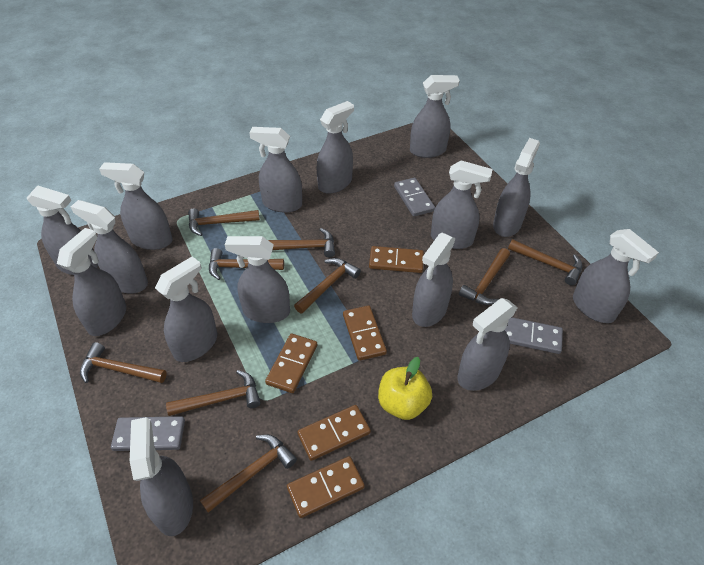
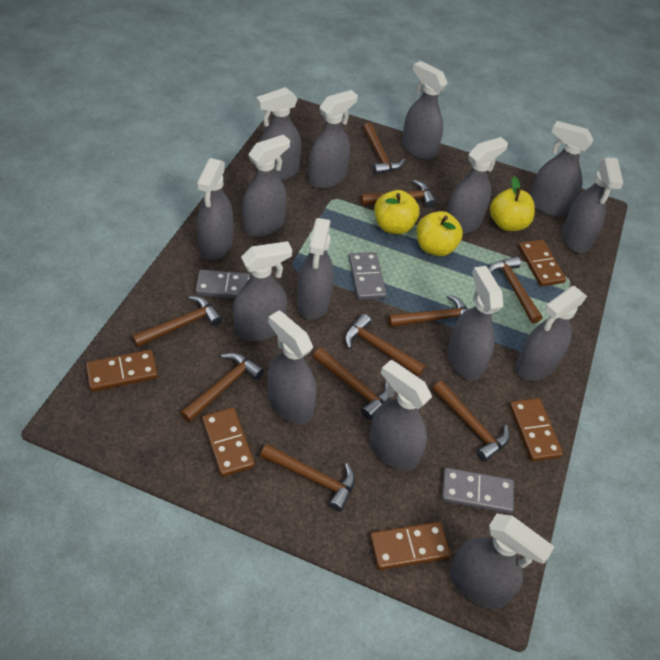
brown hammer: 9 -> 10
yellow apple: 1 -> 3

